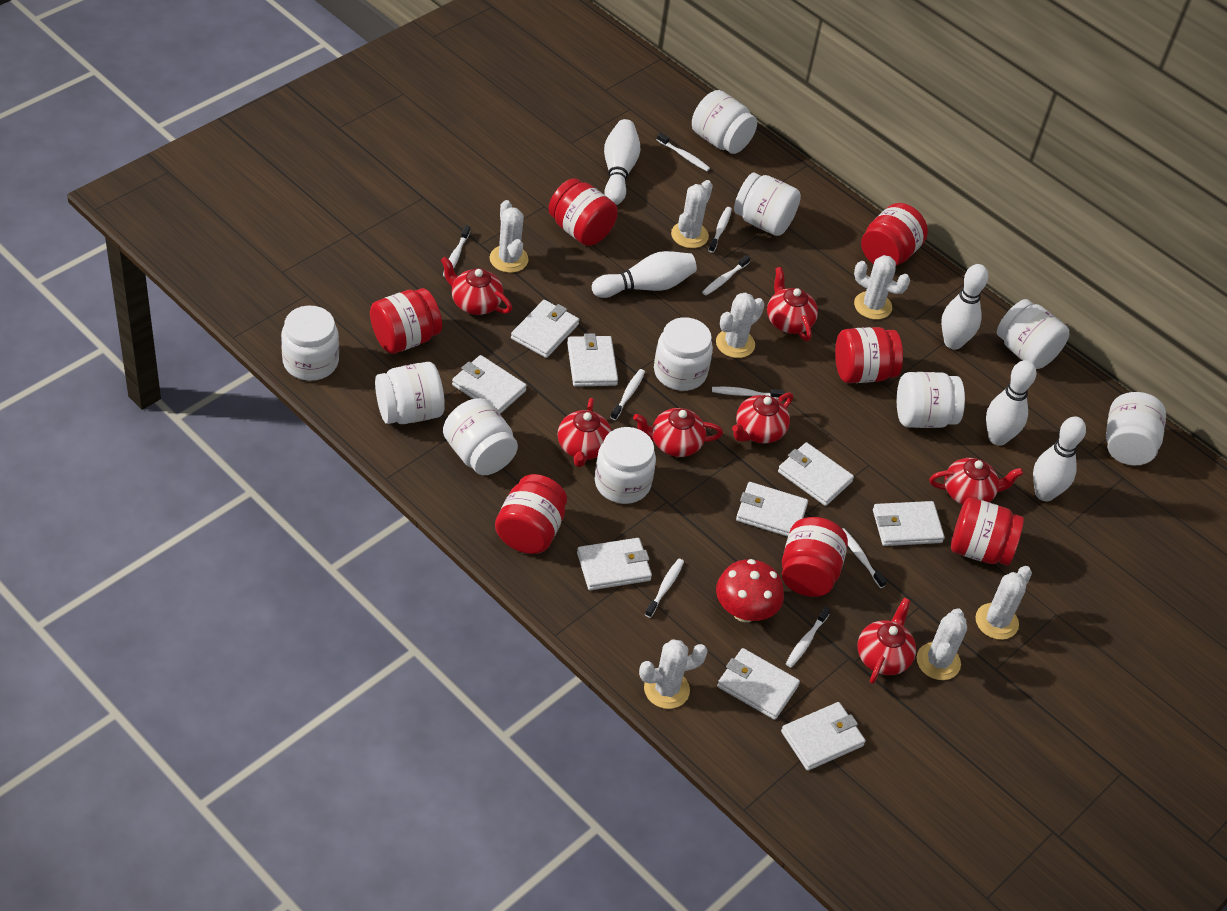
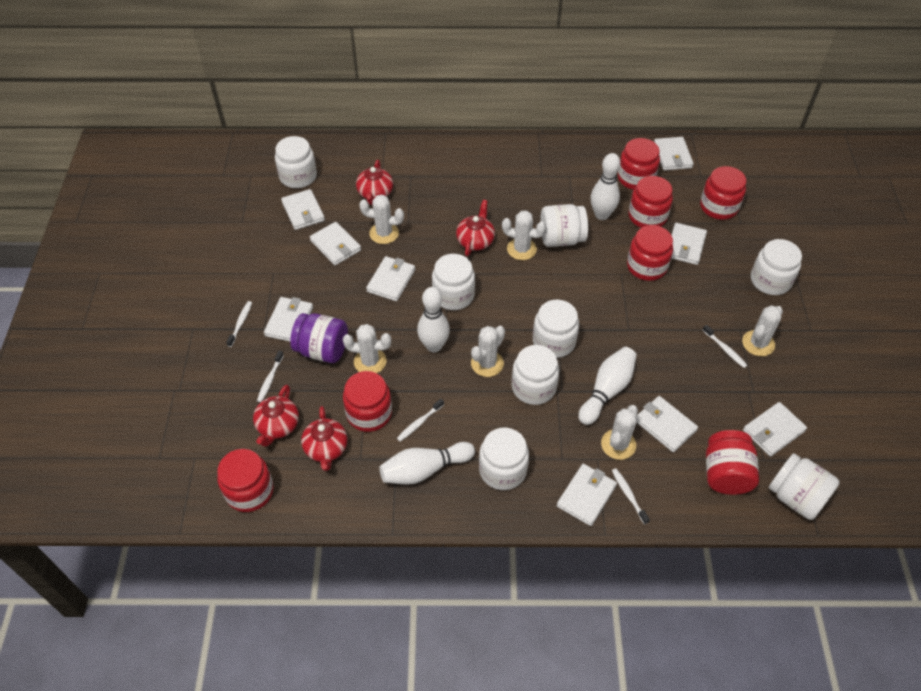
purple jar: 0 -> 1
red mushroom: 1 -> 0
red teapot: 7 -> 4
white bowling pin: 5 -> 4
white cactus: 7 -> 6
white jar: 10 -> 8
white toothbrush: 9 -> 5

